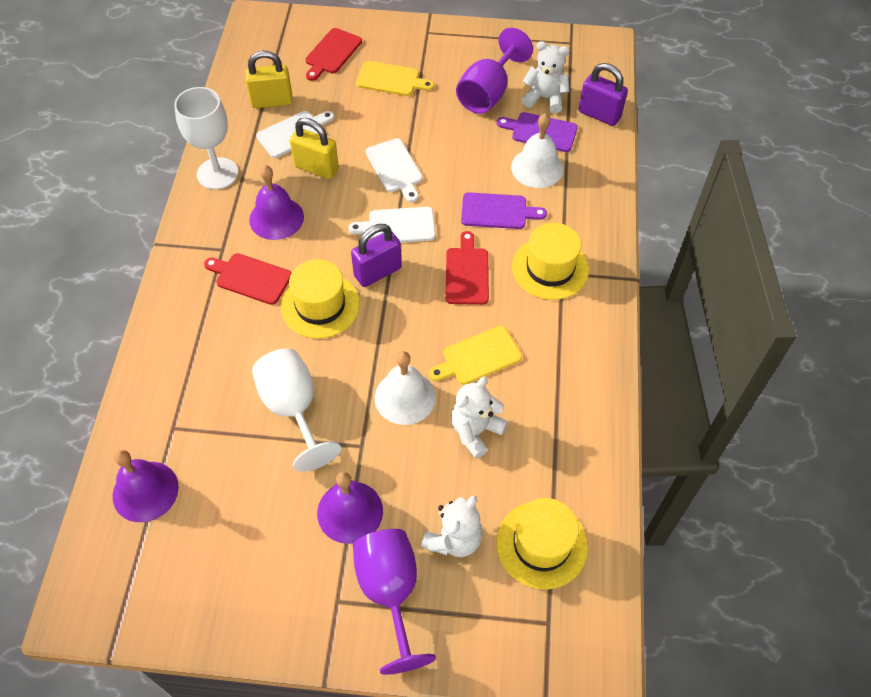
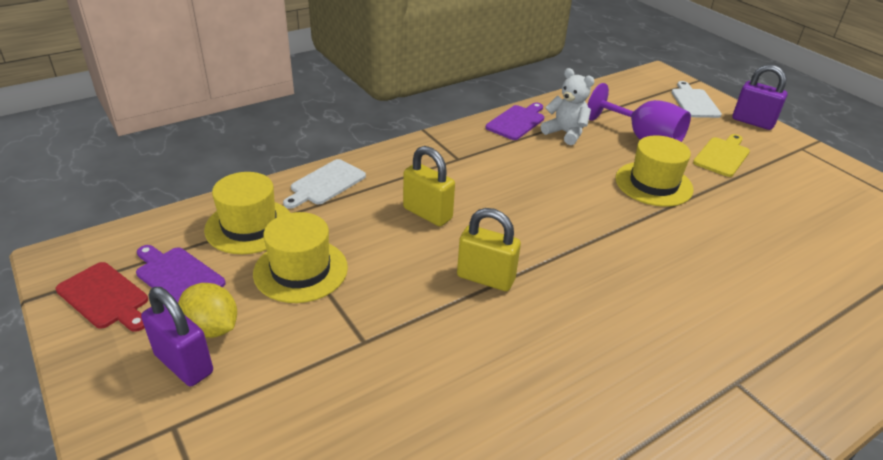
purple bell: 3 -> 0
purple goblet: 2 -> 1
red cutting board: 3 -> 1
white bell: 2 -> 0
white cutting board: 3 -> 2
white goblet: 2 -> 0
white teddy bear: 3 -> 1
yellow cutting board: 2 -> 1
yellow lemon: 0 -> 1

